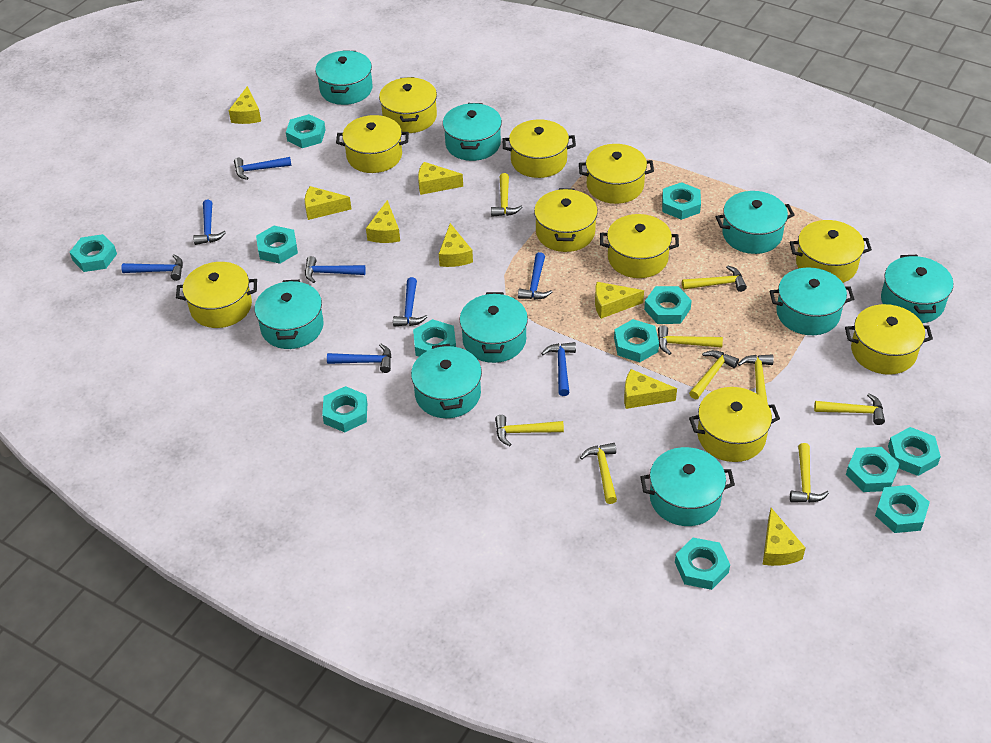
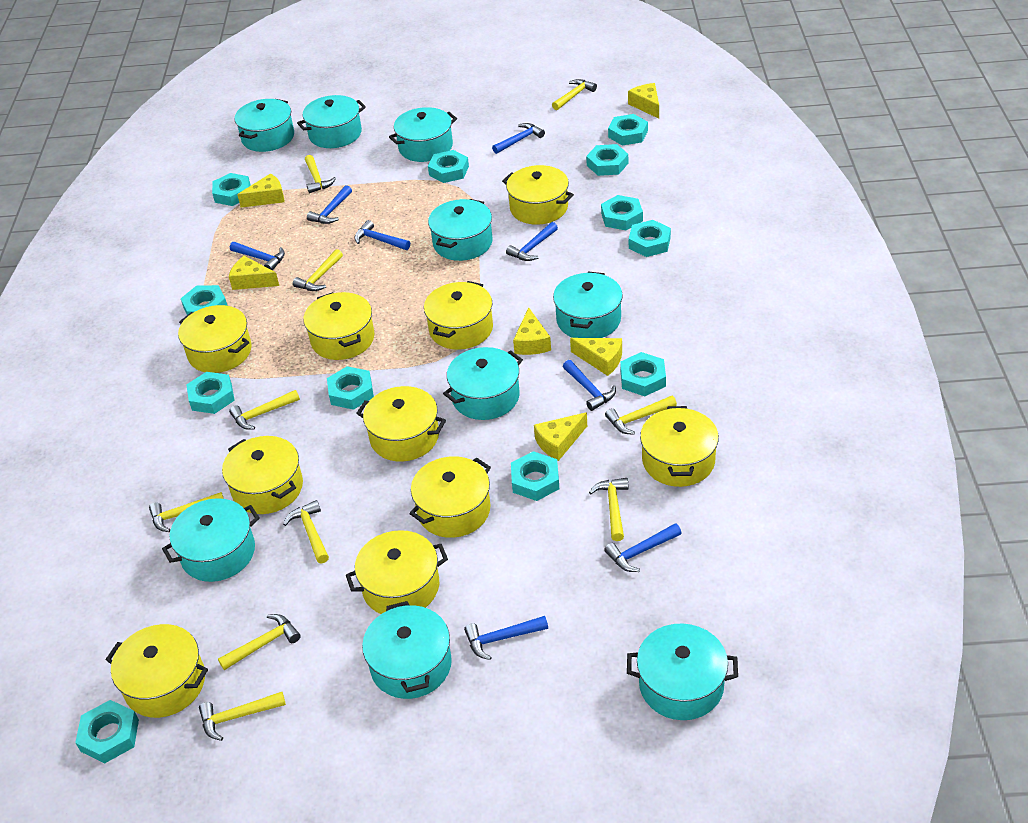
yellow cheese: 8 -> 6
yellow hammer: 9 -> 10

